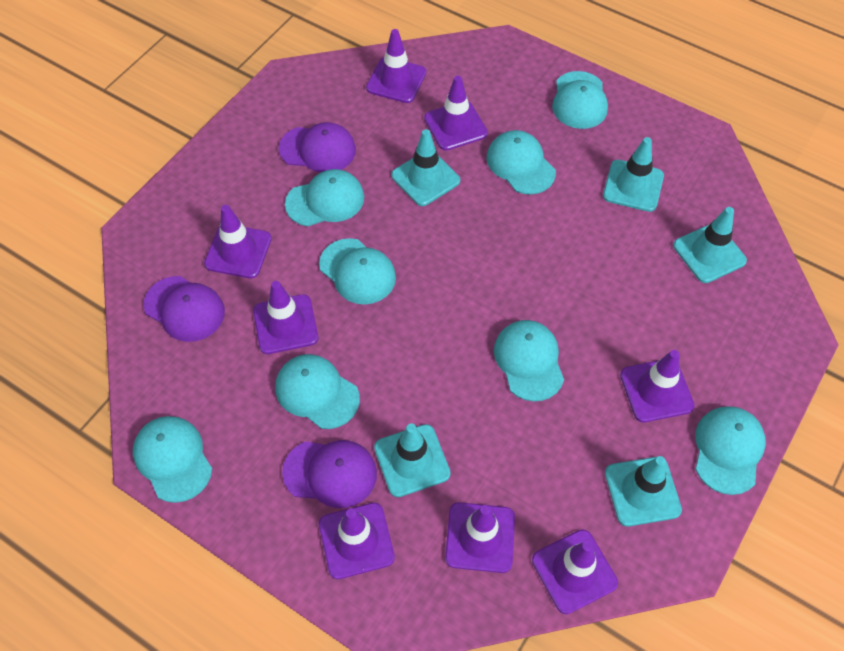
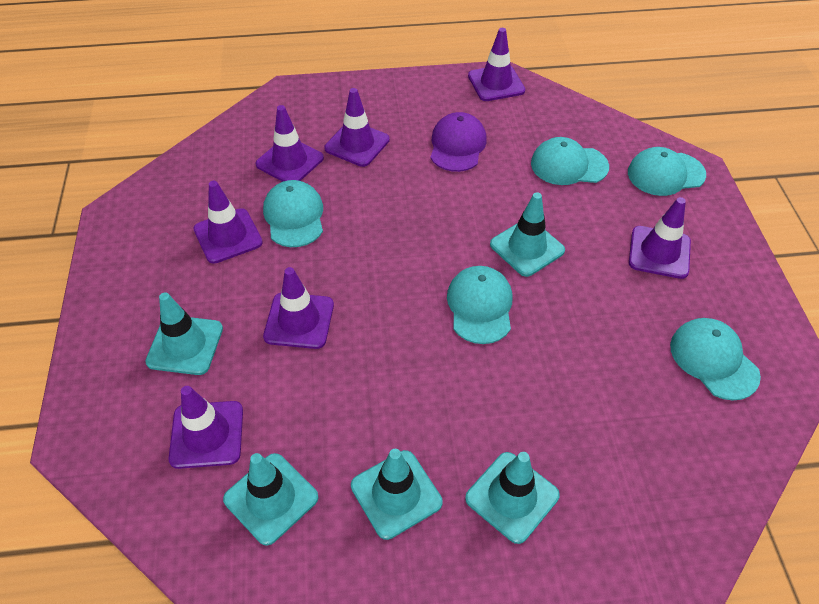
purple cap: 3 -> 1
purple traffic cone: 8 -> 7
turquoise cap: 8 -> 5

